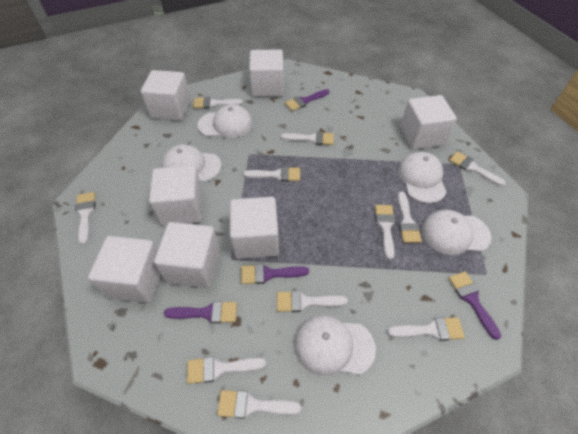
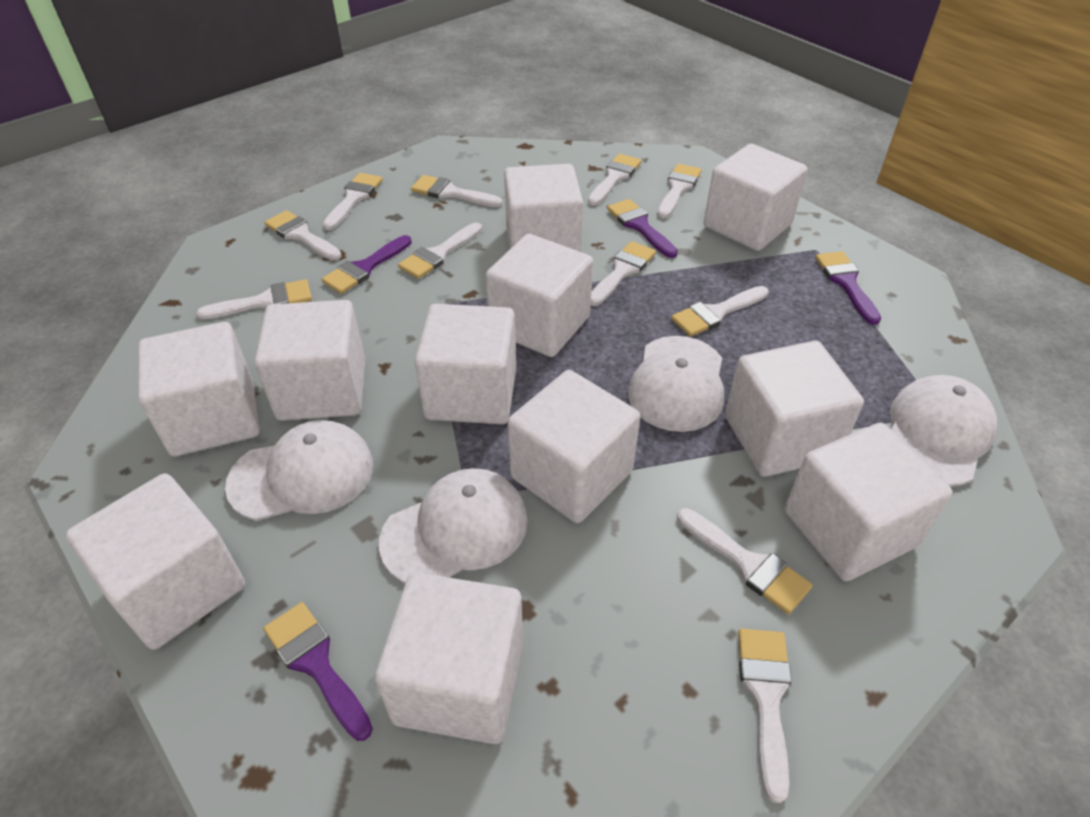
white cap: 5 -> 4
white cube: 7 -> 11

